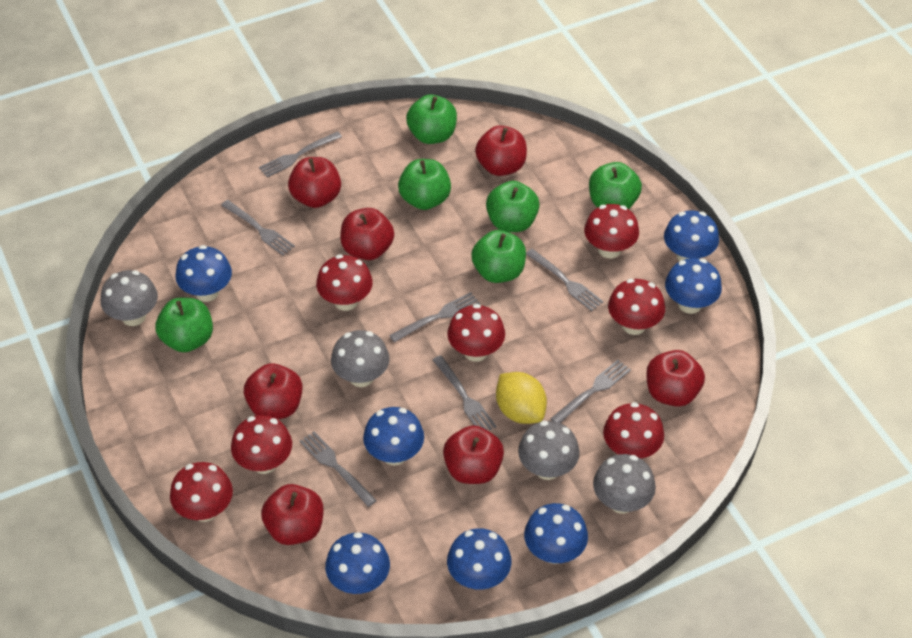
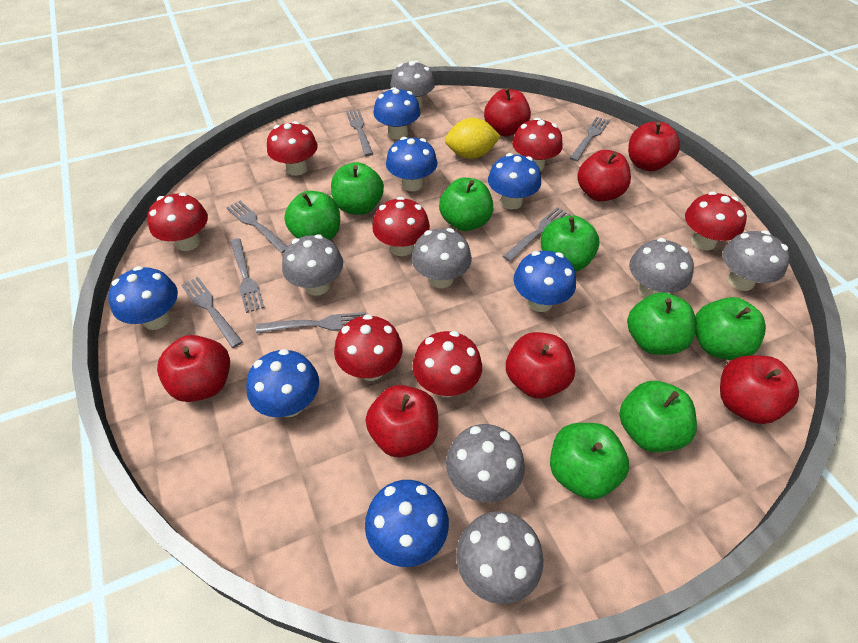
green apple: 6 -> 8
grey mushroom: 4 -> 7

